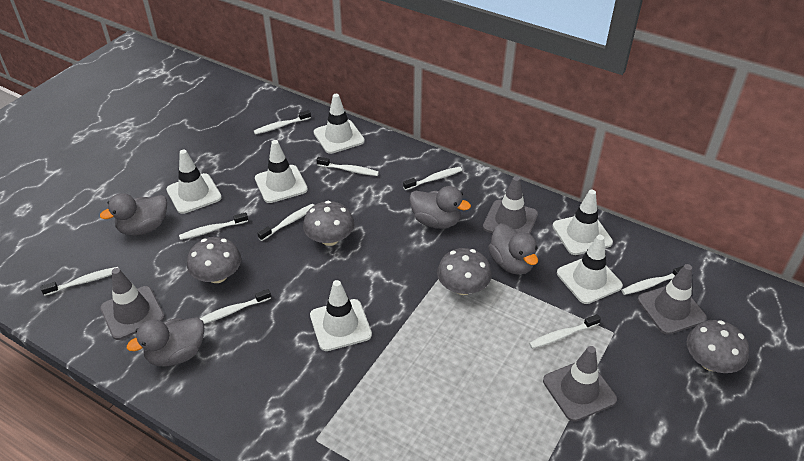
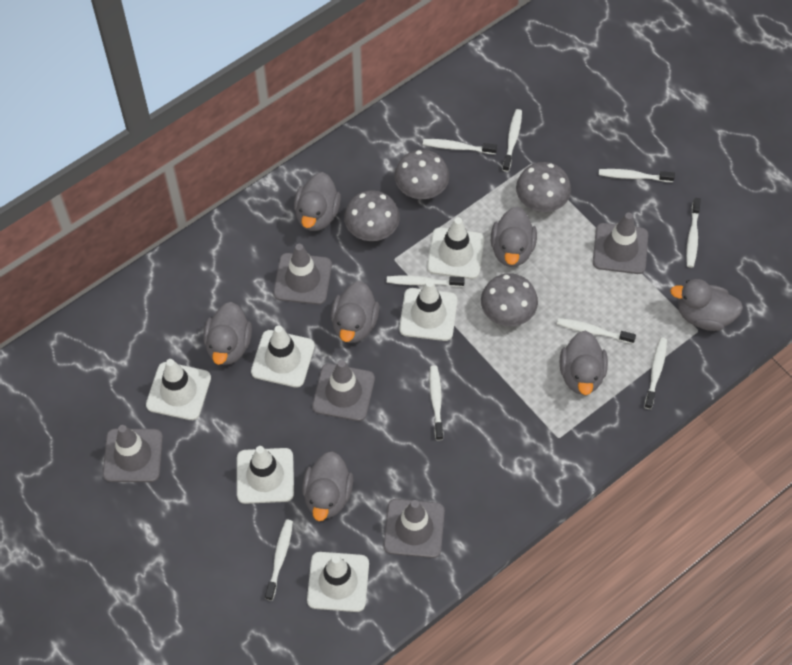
grey duck: 4 -> 7
grey traffic cone: 4 -> 5

